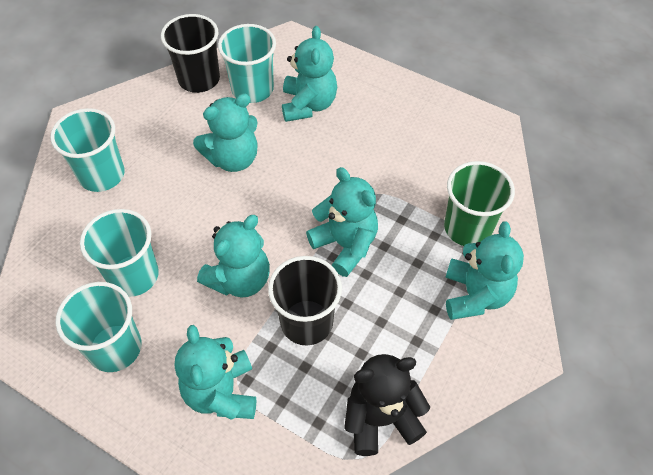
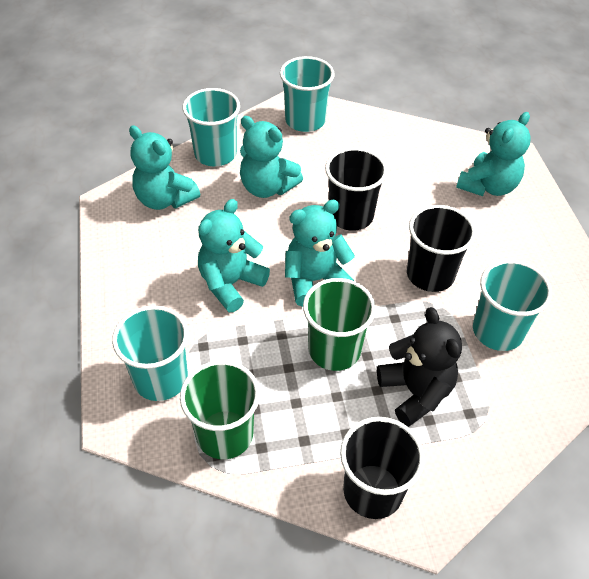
black cup: 2 -> 3
green cup: 1 -> 2
turquoise teddy bear: 6 -> 5

